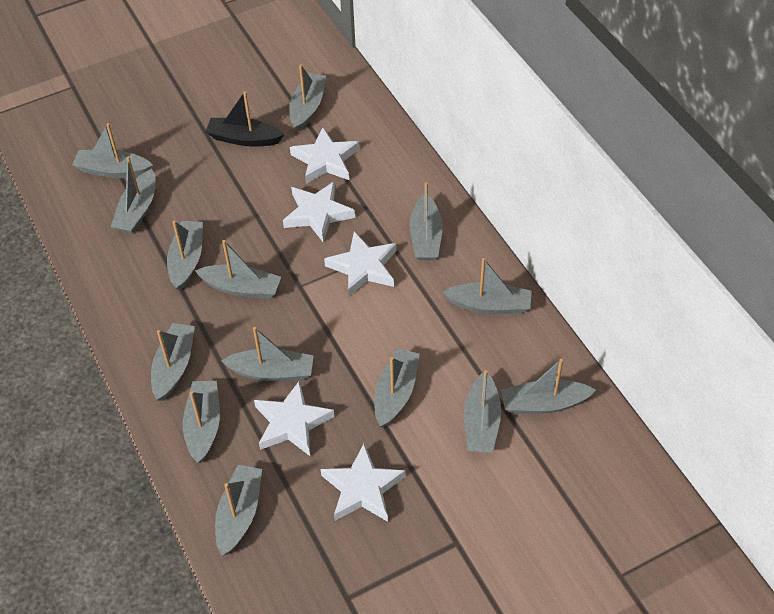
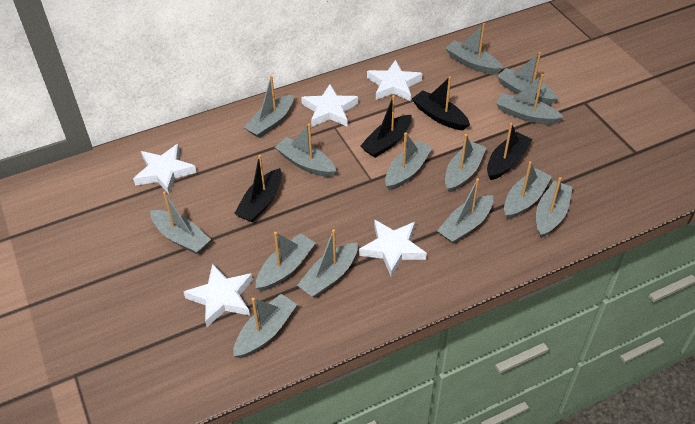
black boat: 1 -> 4

